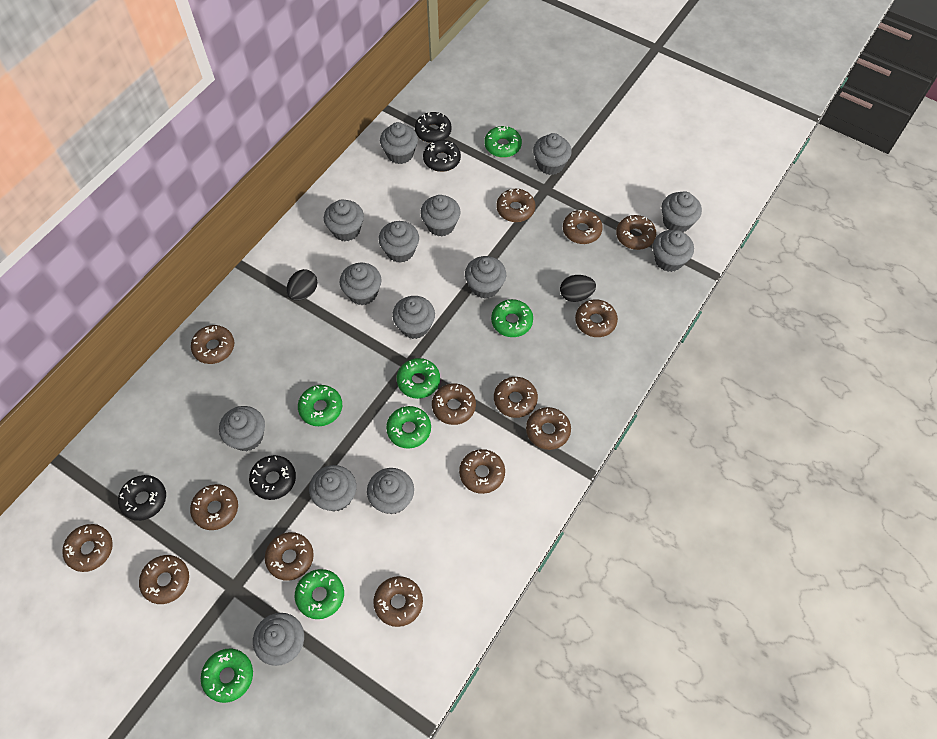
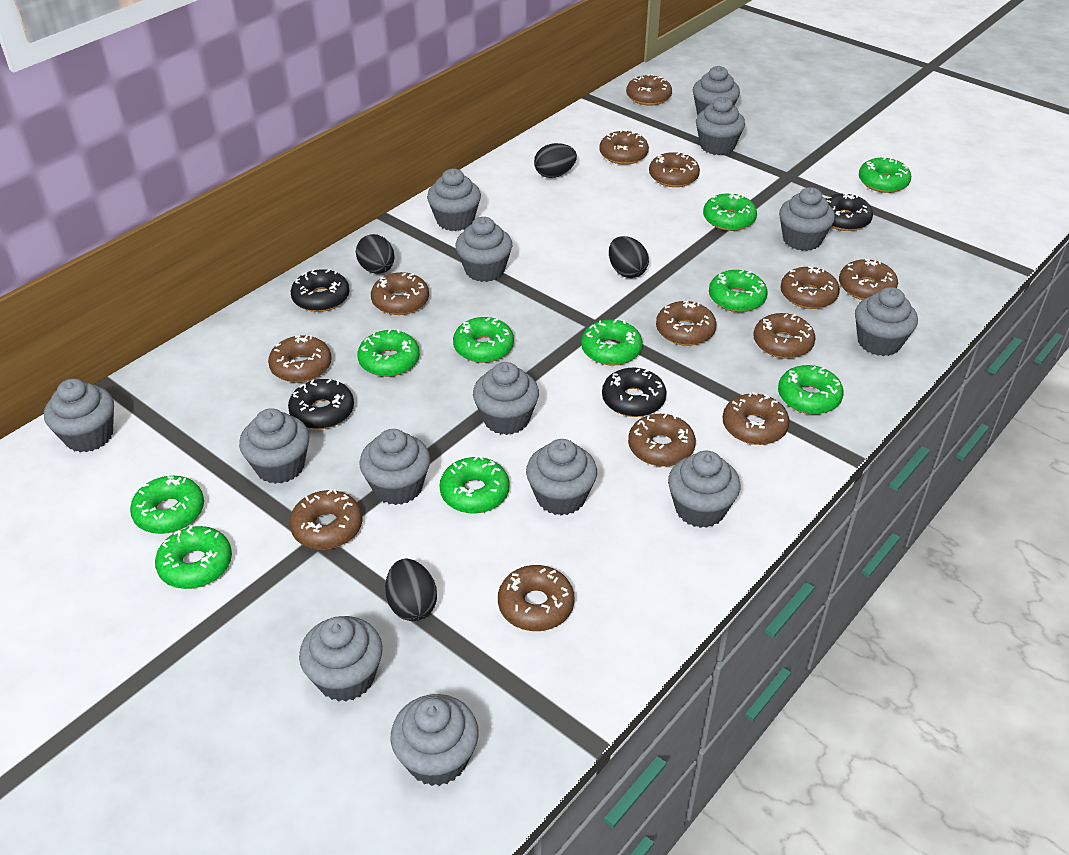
black egg: 2 -> 4
brown donut: 14 -> 13
green donut: 7 -> 10

